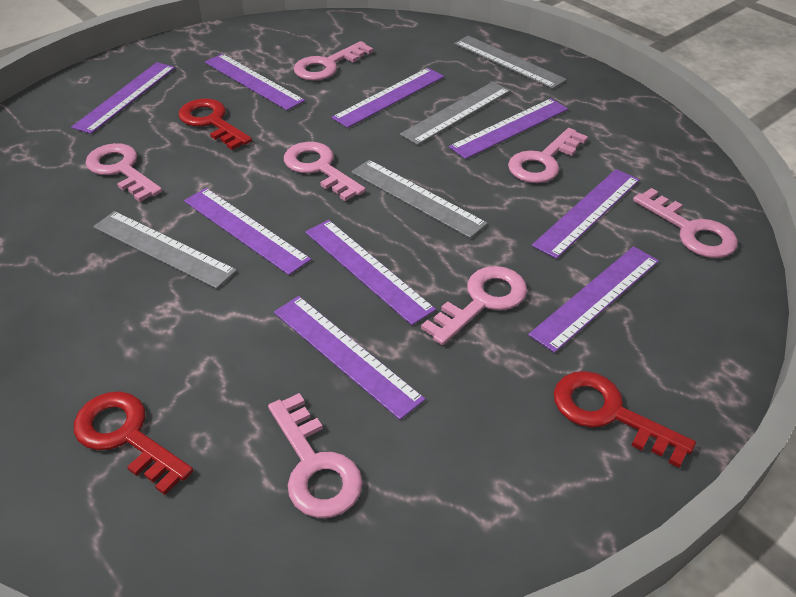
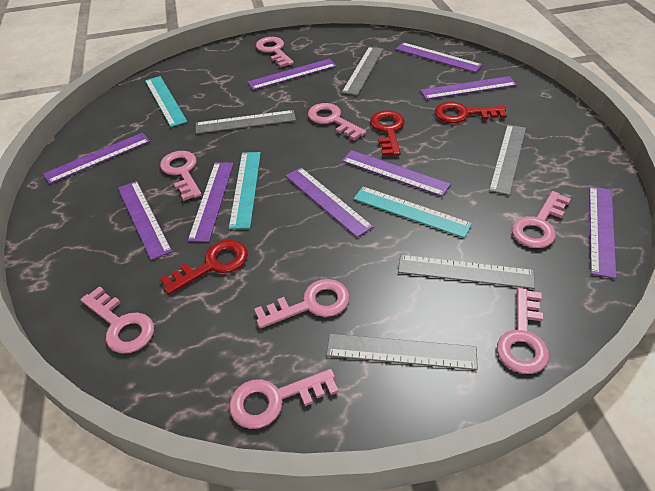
grey ruler: 4 -> 5
pink key: 7 -> 8
turquoise ruler: 0 -> 3

